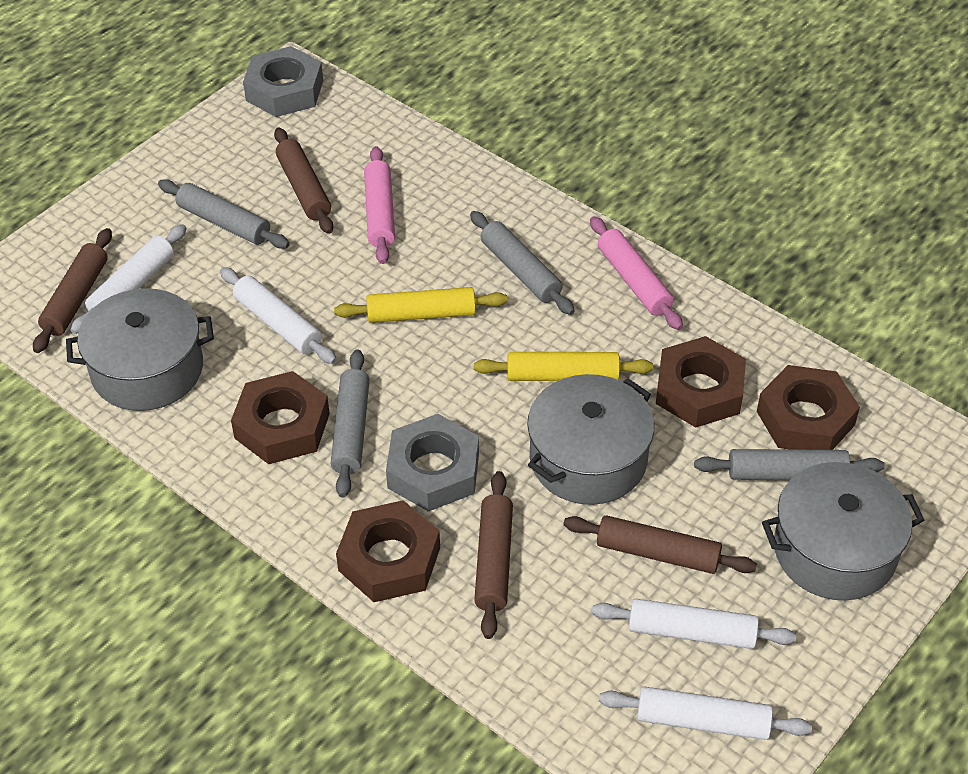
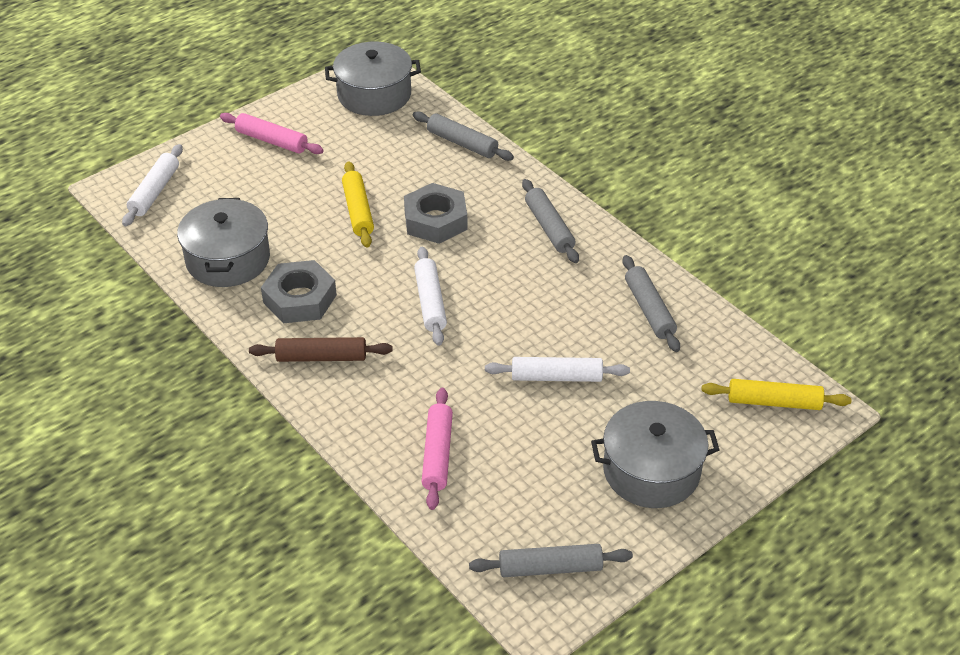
brown nut: 4 -> 0
brown rolling pin: 4 -> 1
white rolling pin: 4 -> 3

